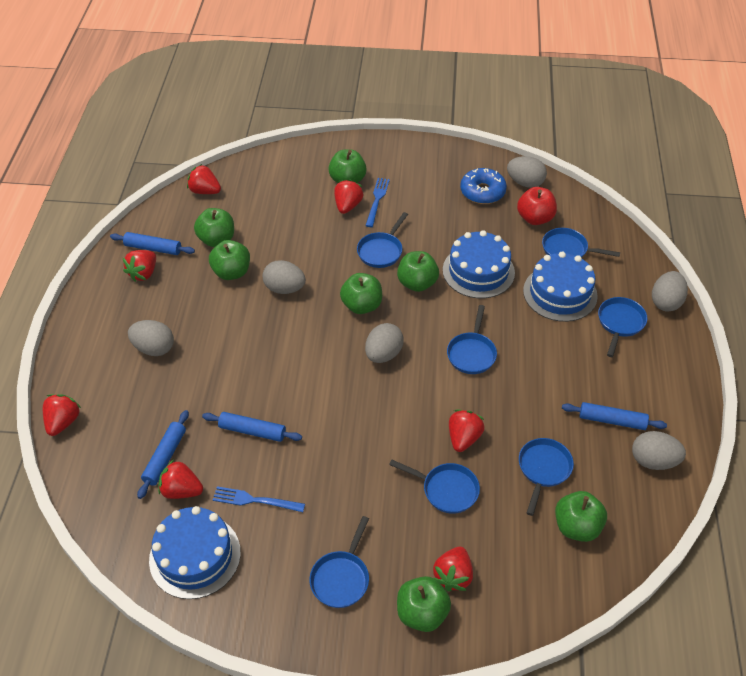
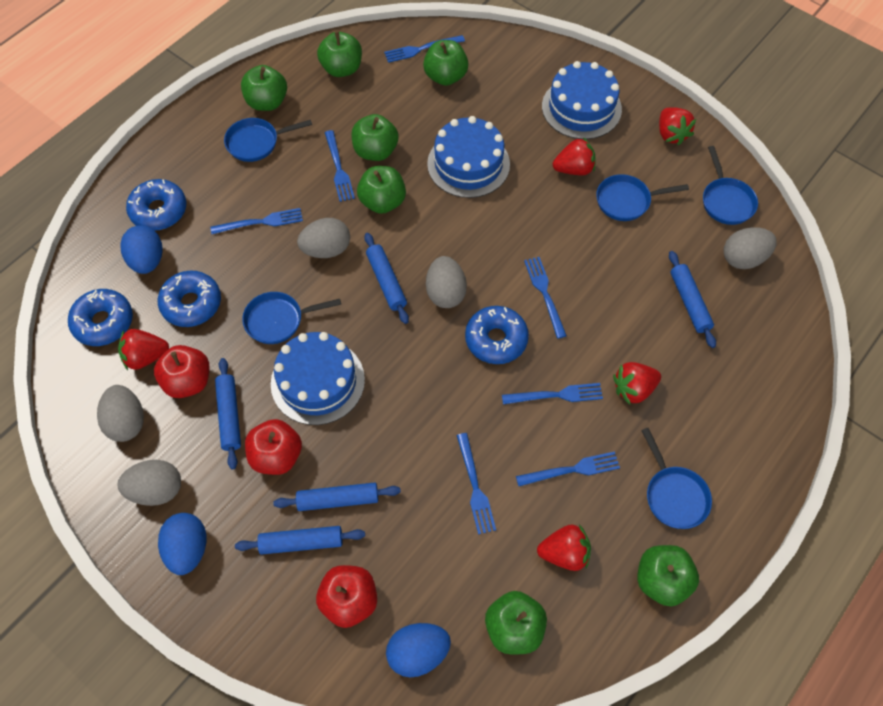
blue donut: 1 -> 4
blue egg: 0 -> 3
blue fork: 2 -> 7
blue pan: 7 -> 5
blue rolling pin: 4 -> 5
grey egg: 6 -> 5
red apple: 1 -> 3
red strawberry: 7 -> 5

